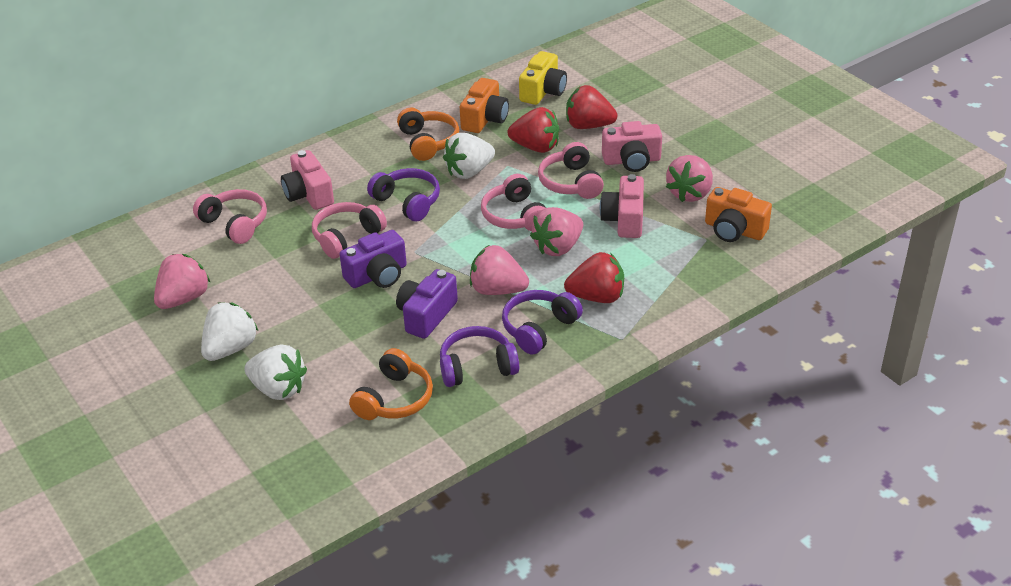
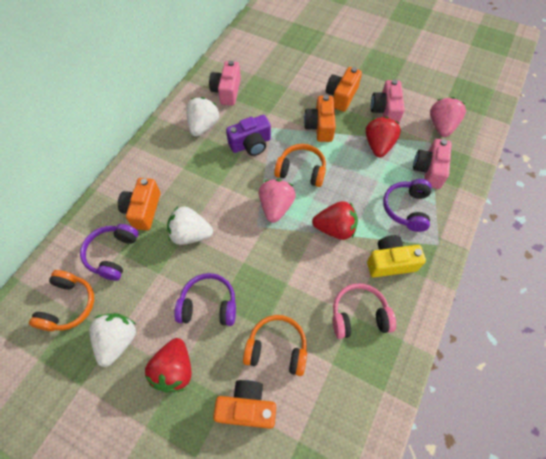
orange camera: 2 -> 4
orange headphones: 2 -> 3
pink headphones: 4 -> 1
pink strawberry: 4 -> 2
purple camera: 2 -> 1

